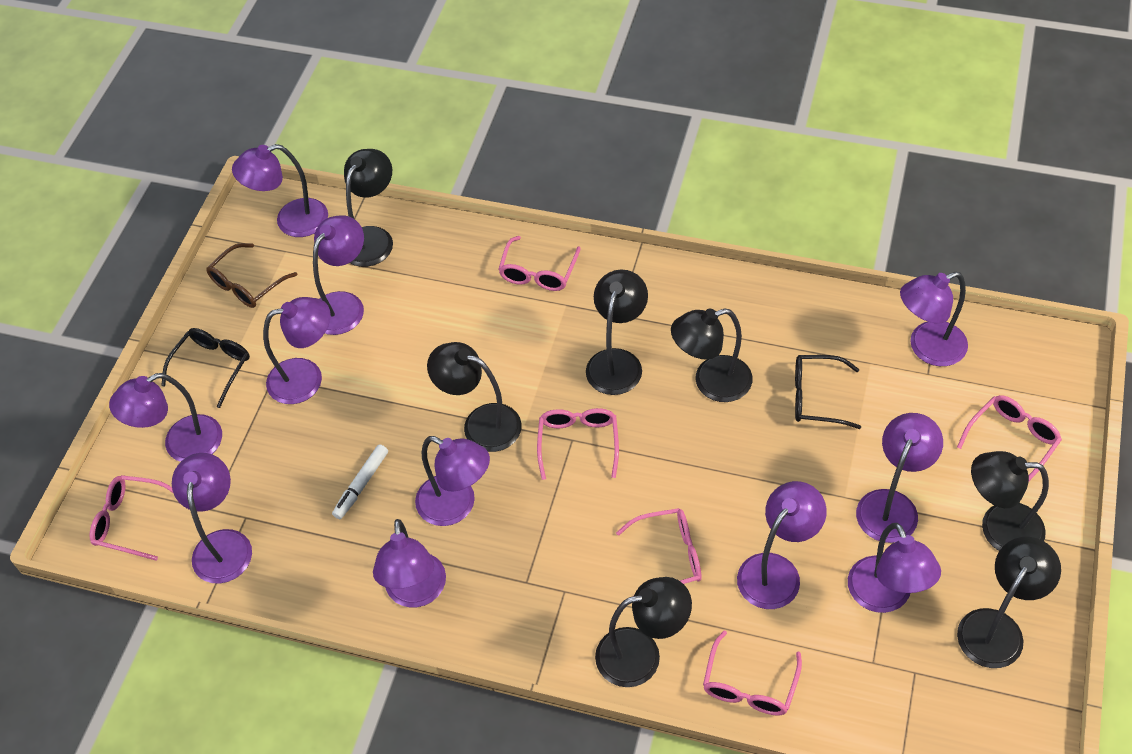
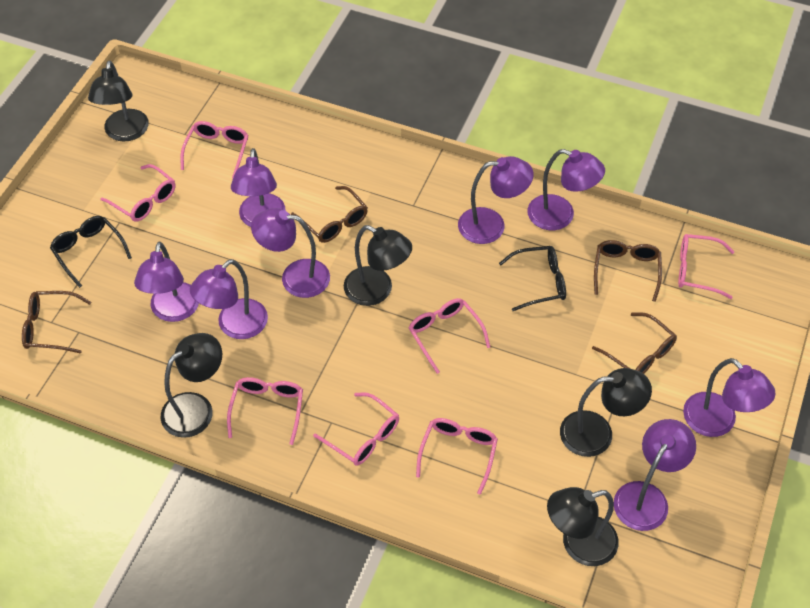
black lamp: 7 -> 5
brown glasses: 1 -> 4
pink glasses: 6 -> 7
purple lamp: 11 -> 8
white marker: 1 -> 0

